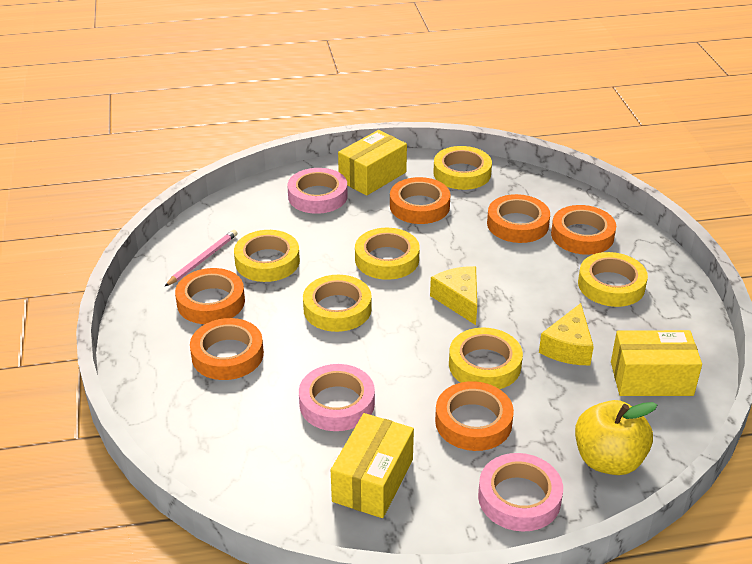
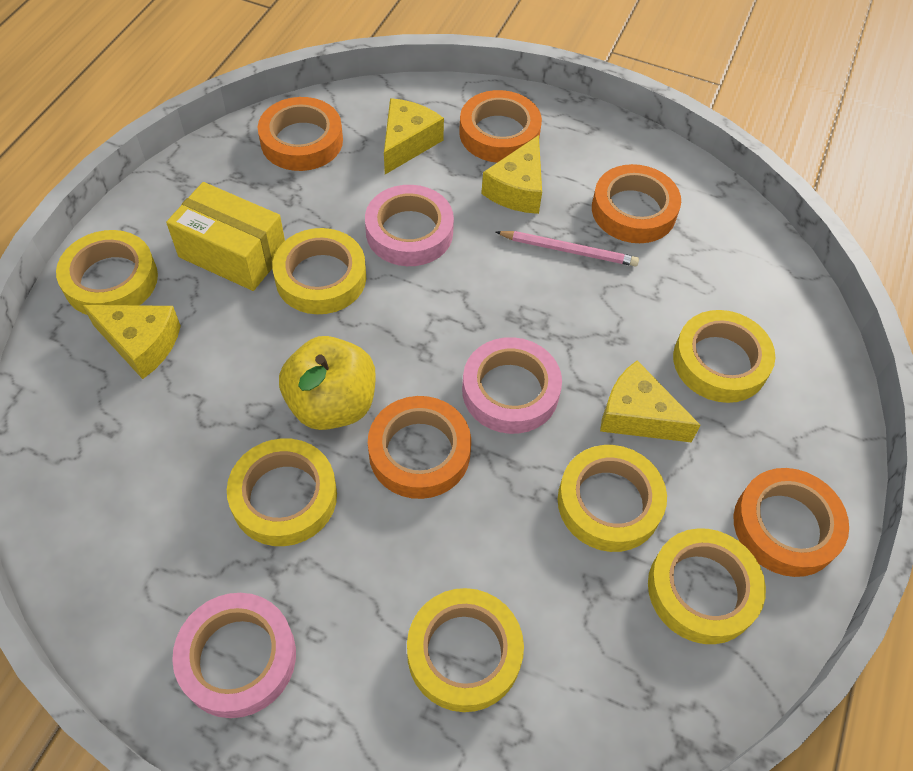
orange tape: 6 -> 5
yellow box: 3 -> 1
yellow cheese: 2 -> 4
yellow tape: 6 -> 7

